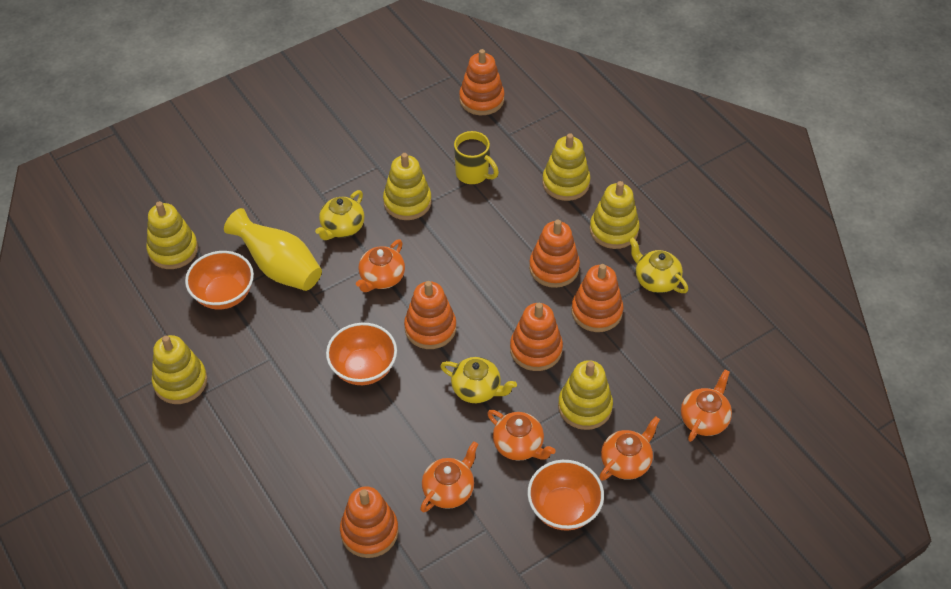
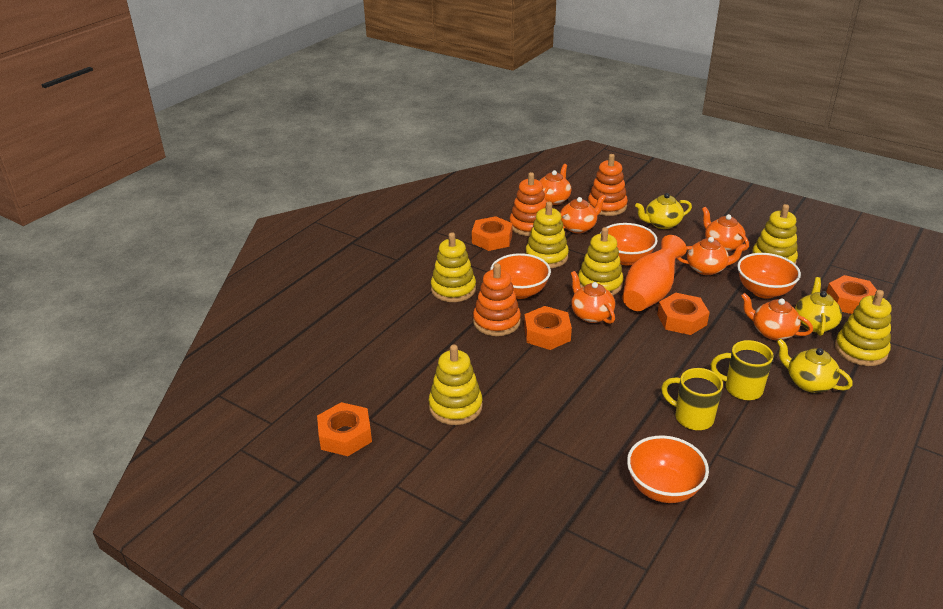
orange bowl: 3 -> 4
orange nut: 0 -> 5
orange stacking toy: 6 -> 3
orange teapot: 5 -> 6
orange vase: 0 -> 1
yellow mug: 1 -> 2
yellow vase: 1 -> 0

